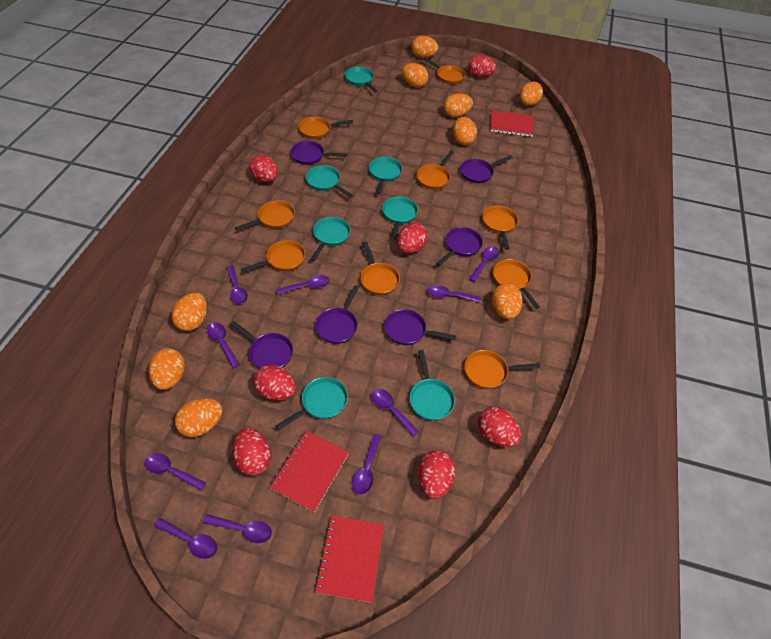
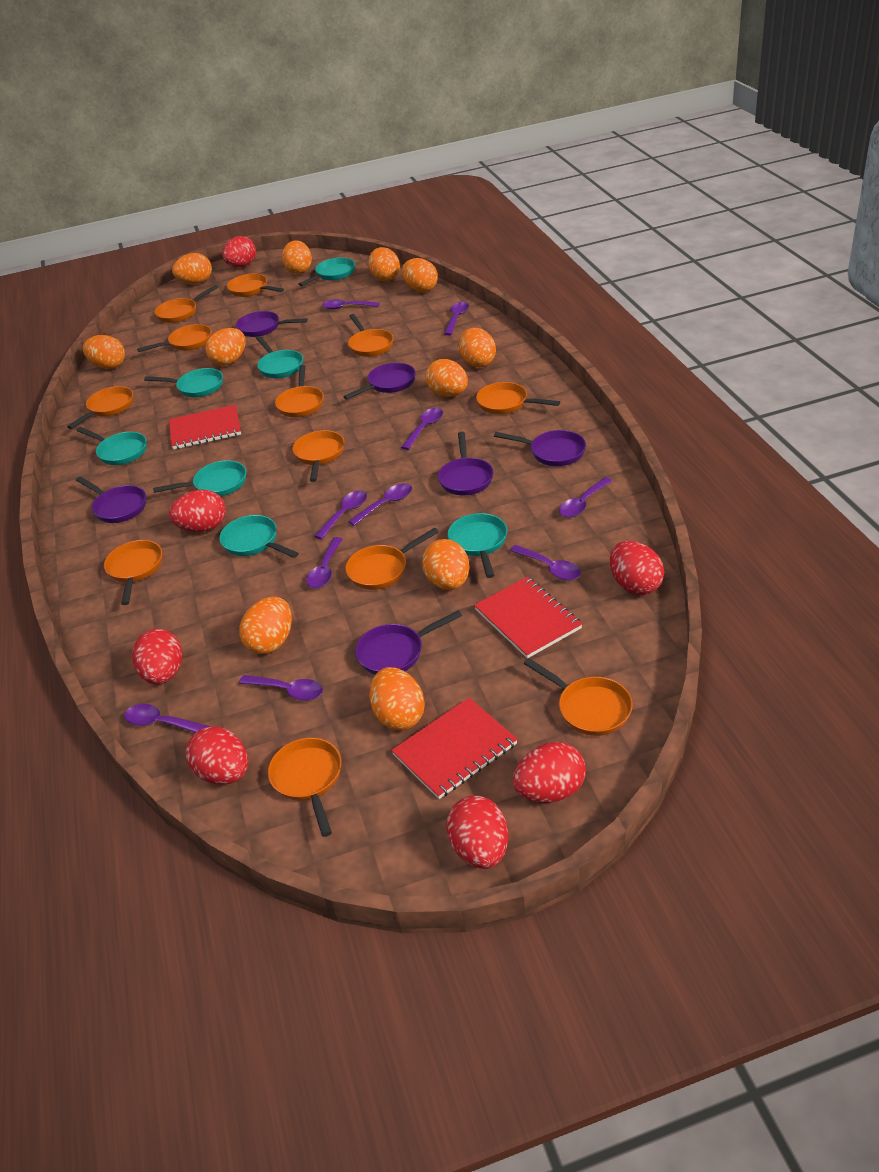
orange egg: 9 -> 11
orange pan: 9 -> 12

